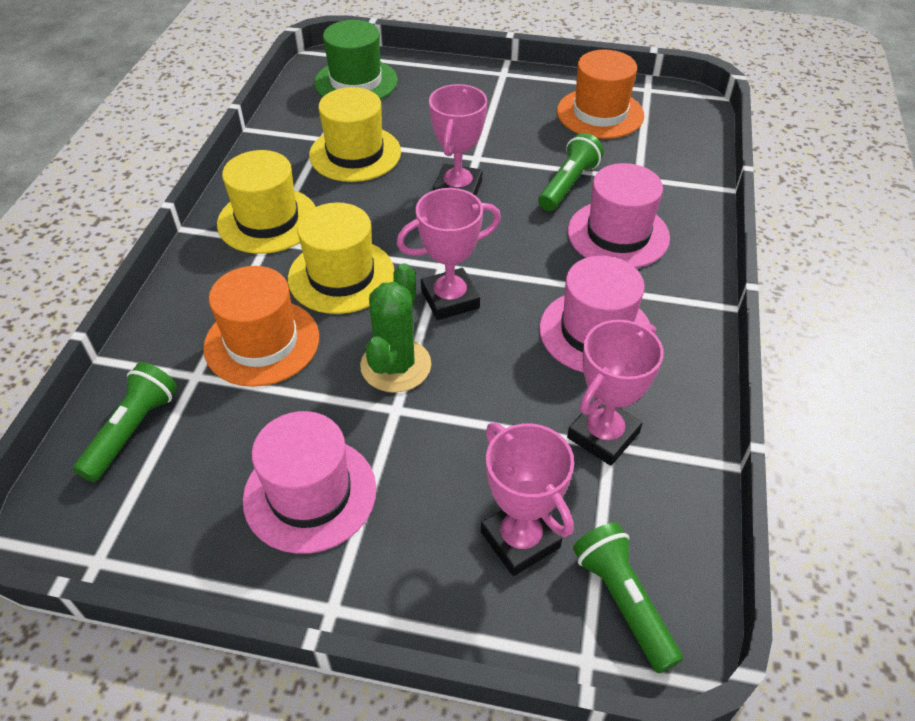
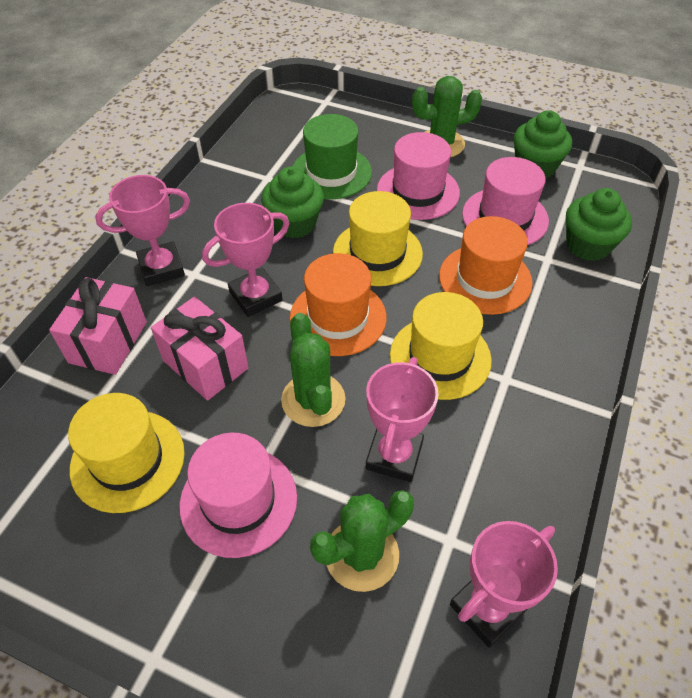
green cactus: 1 -> 3
green cupcake: 0 -> 3
green flashlight: 3 -> 0
pink gift: 0 -> 2

